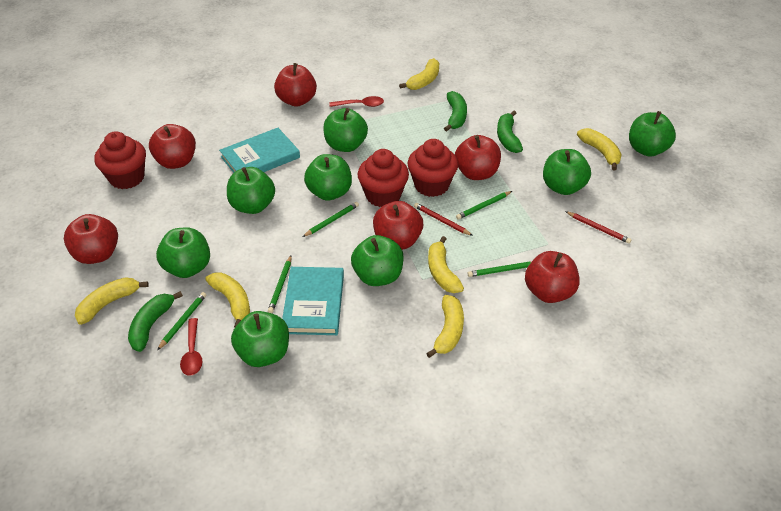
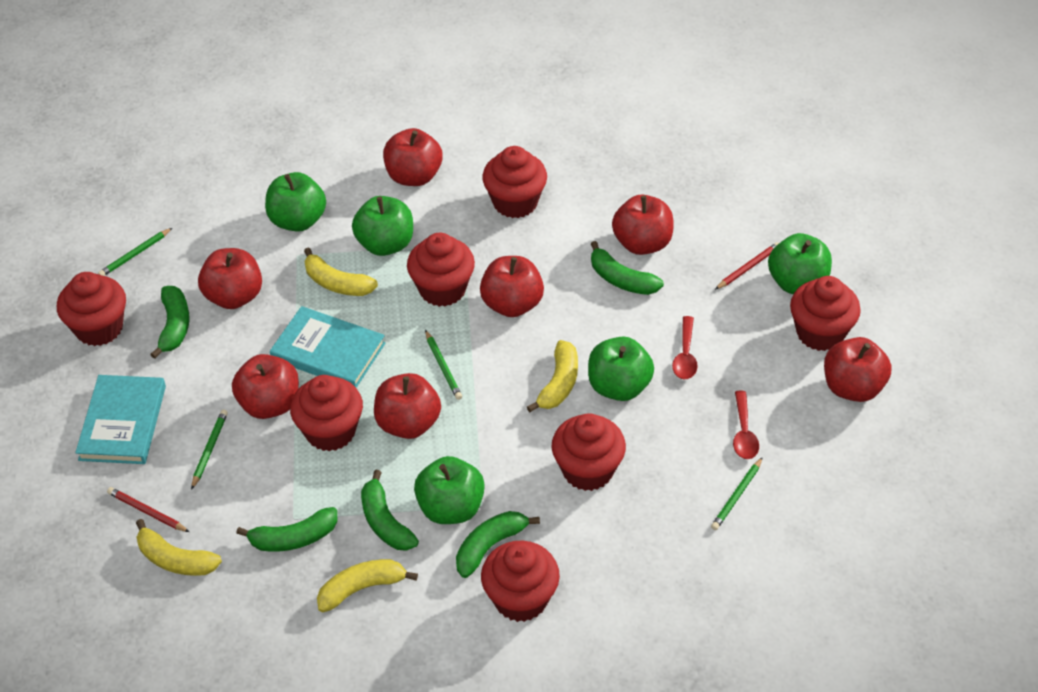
green apple: 8 -> 5
green banana: 3 -> 5
green pencil: 5 -> 4
red apple: 6 -> 7
red cupcake: 3 -> 7
yellow banana: 6 -> 4

